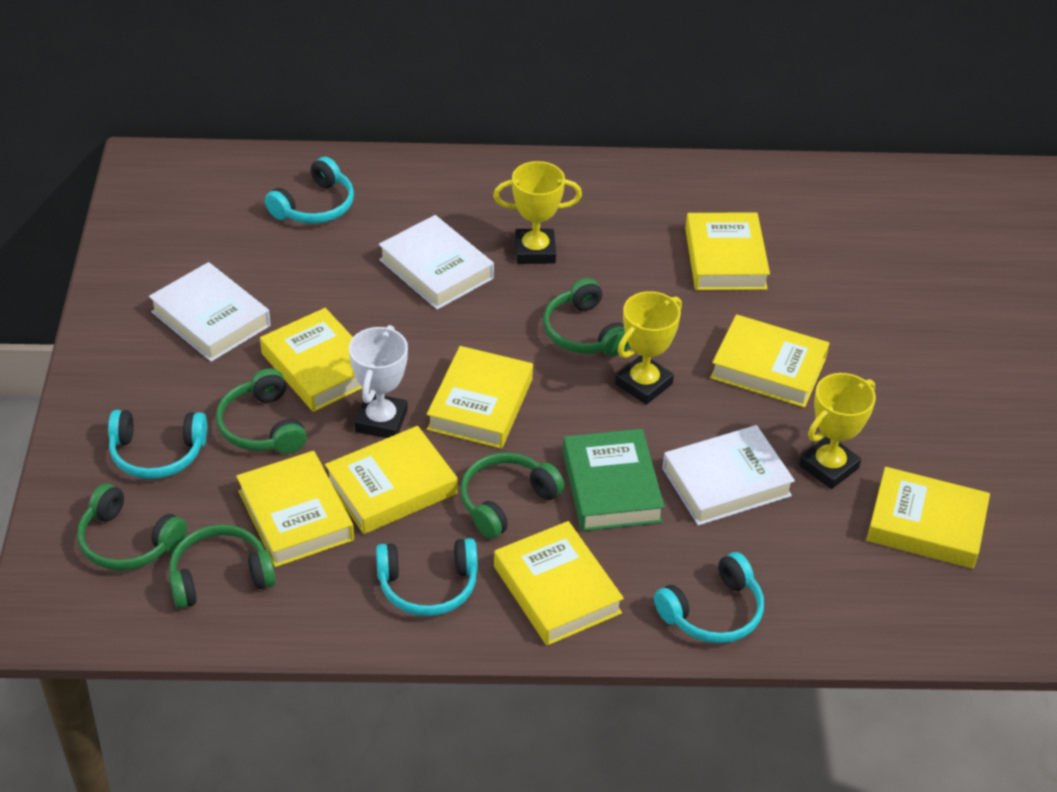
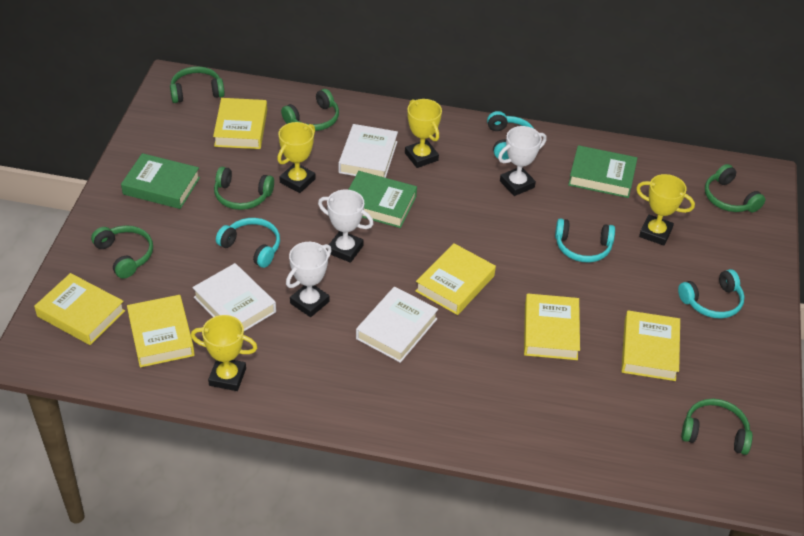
green book: 1 -> 3
green headphones: 5 -> 6
white trophy: 1 -> 3
yellow book: 8 -> 6
yellow trophy: 3 -> 4

